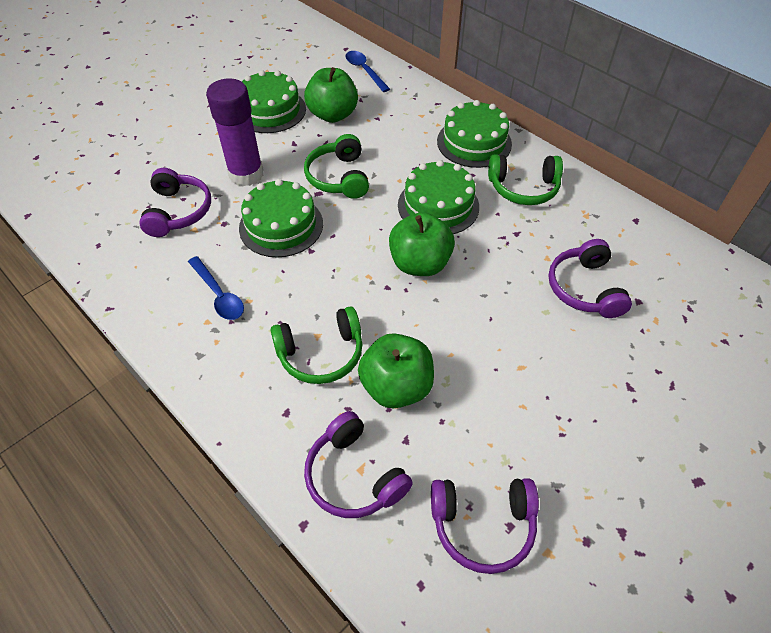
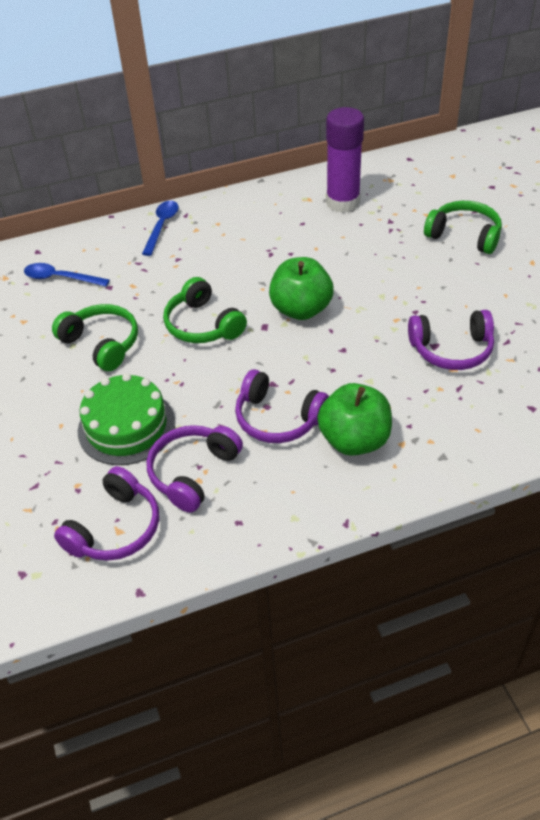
green apple: 3 -> 2
green cake: 4 -> 1

